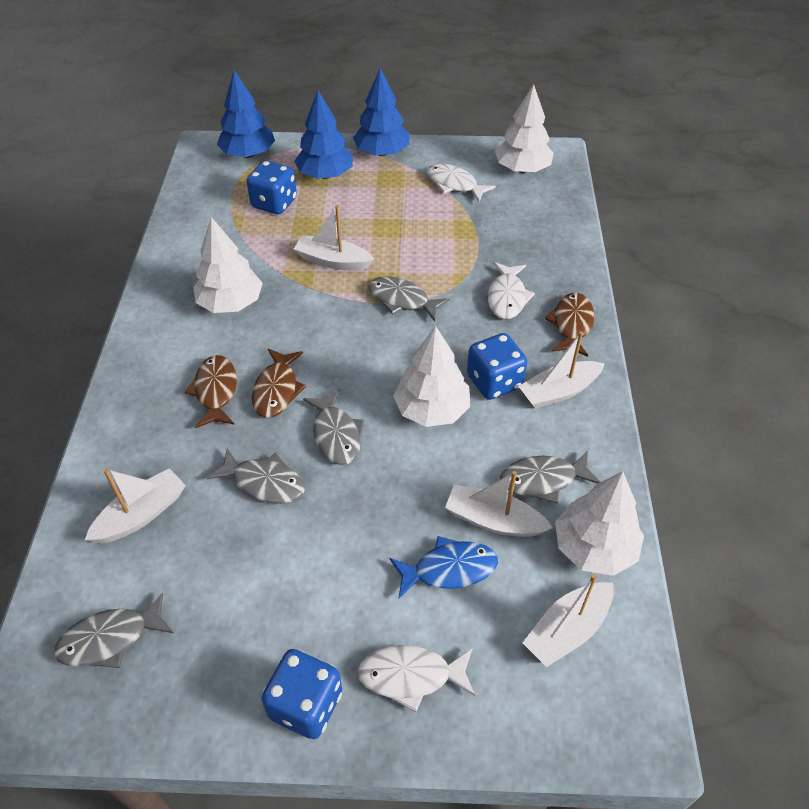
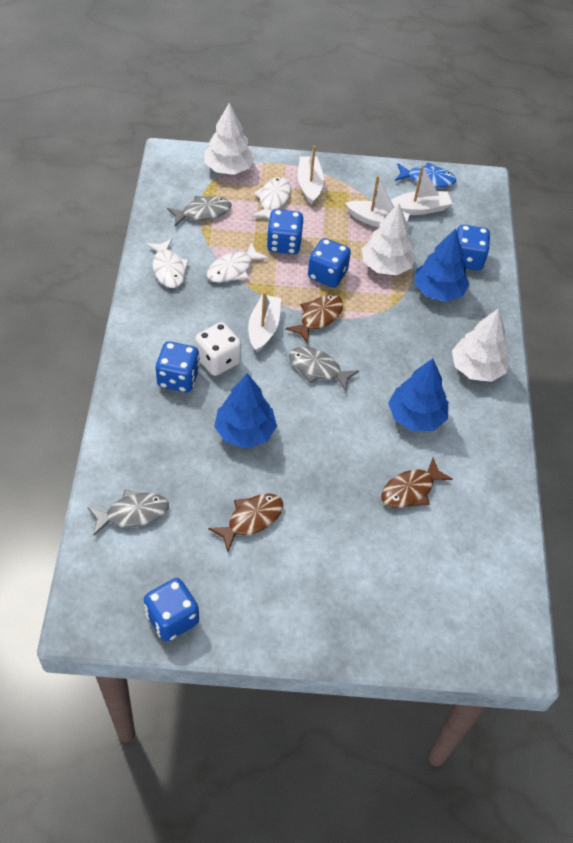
blue dice: 3 -> 5
grey fish: 5 -> 3
white boat: 5 -> 4
white dice: 0 -> 1
white tree: 4 -> 3

